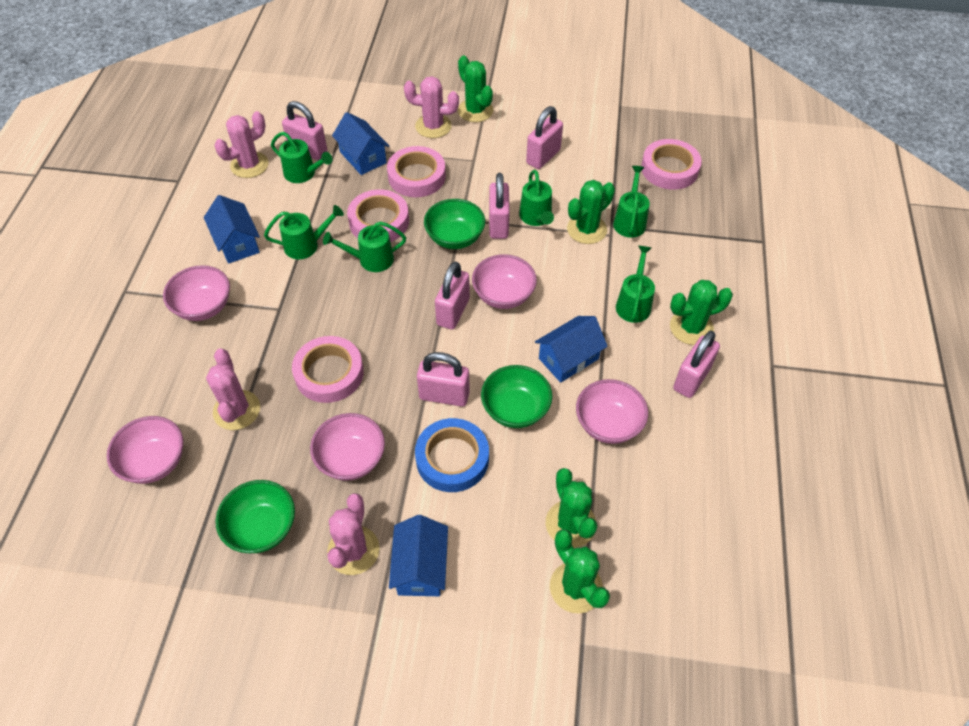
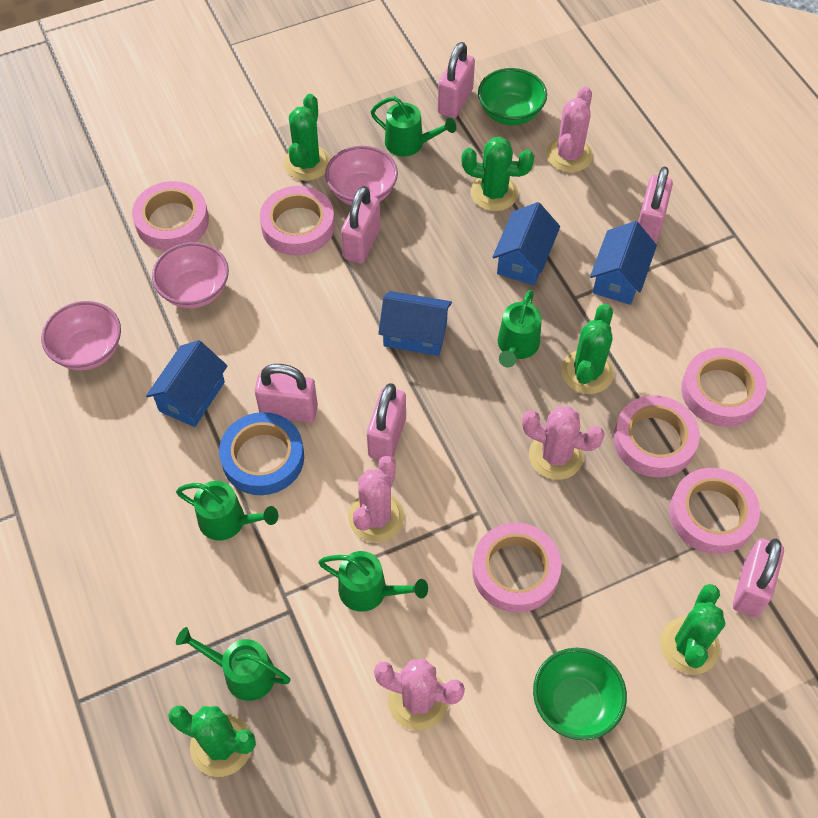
green bowl: 3 -> 2
green watering can: 6 -> 5
pink bowl: 5 -> 3
pink tape: 4 -> 6

